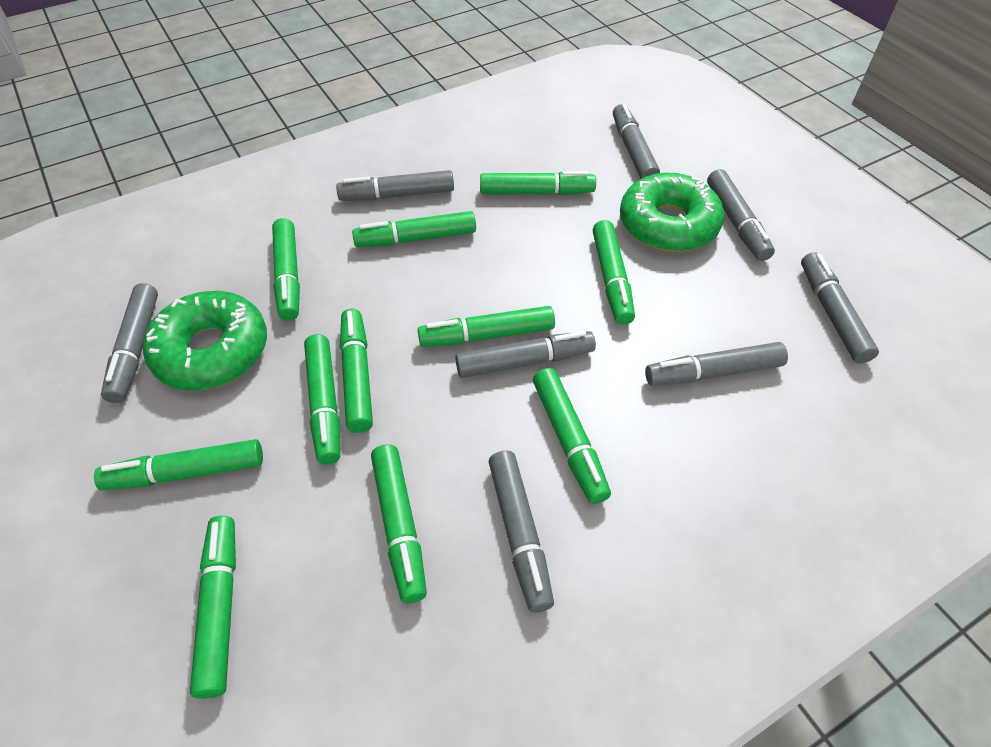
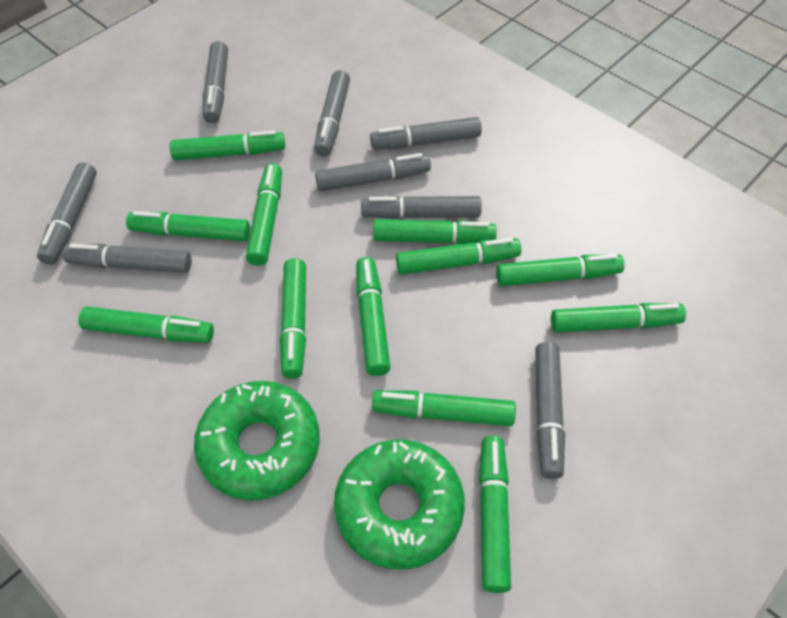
green marker: 11 -> 12

